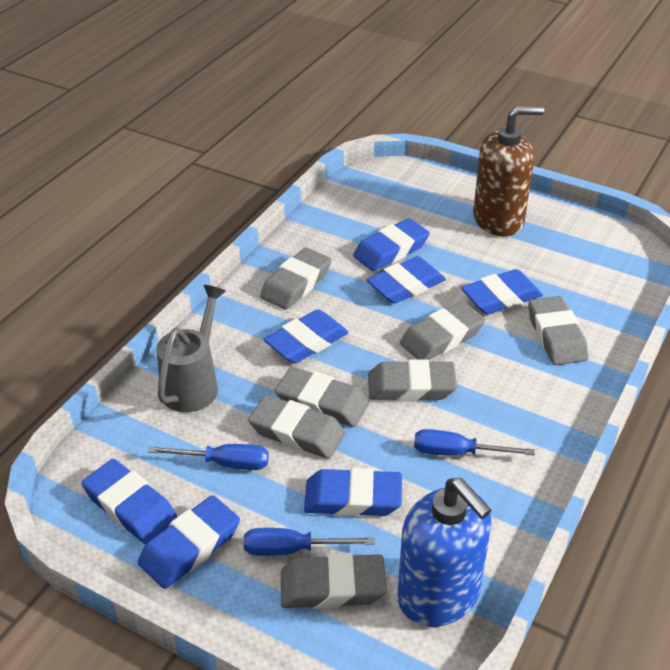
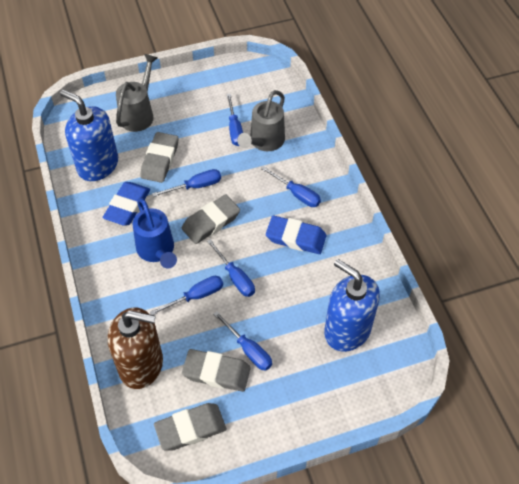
blue eraser: 7 -> 2
blue screwdriver: 3 -> 6
blue soap dispenser: 1 -> 2
blue watering can: 0 -> 1
grey eraser: 7 -> 4
grey watering can: 1 -> 2

